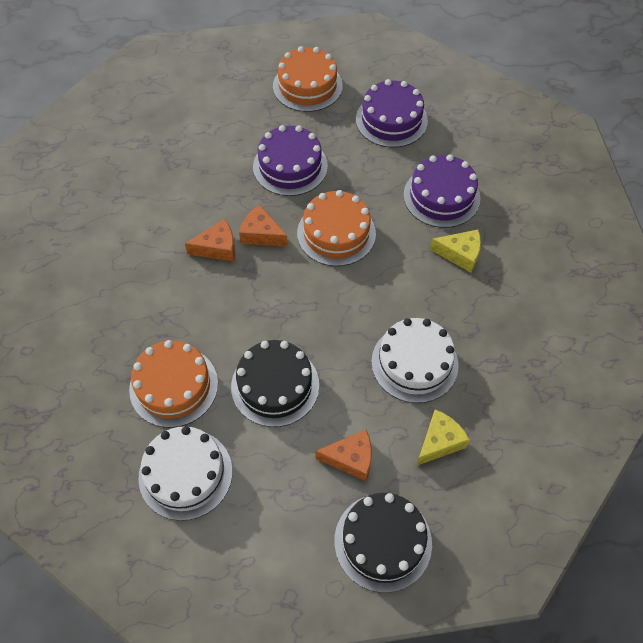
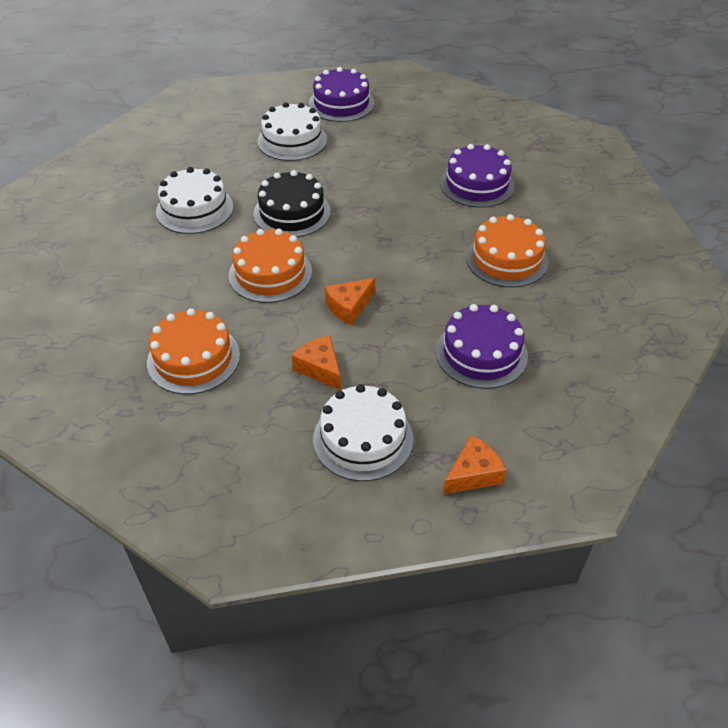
black cake: 2 -> 1
white cake: 2 -> 3
yellow cheese: 2 -> 0

